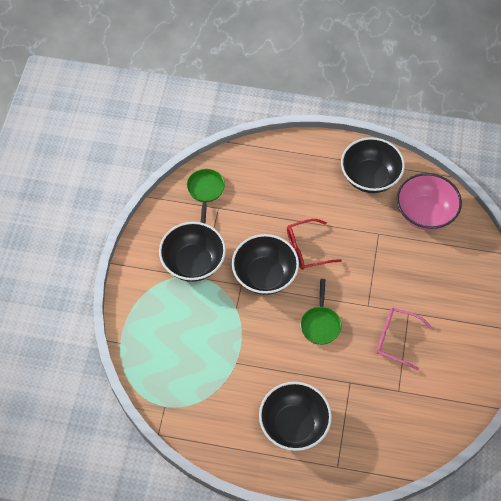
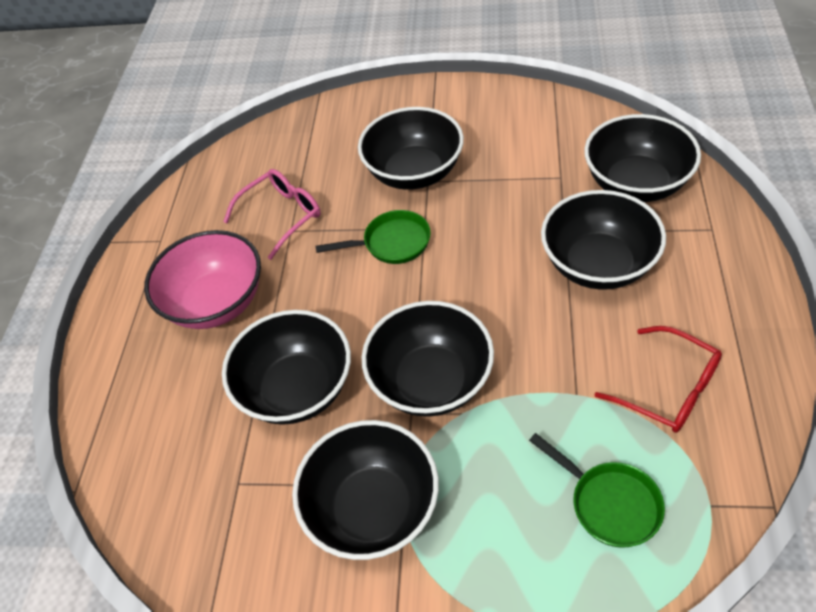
black bowl: 4 -> 6

